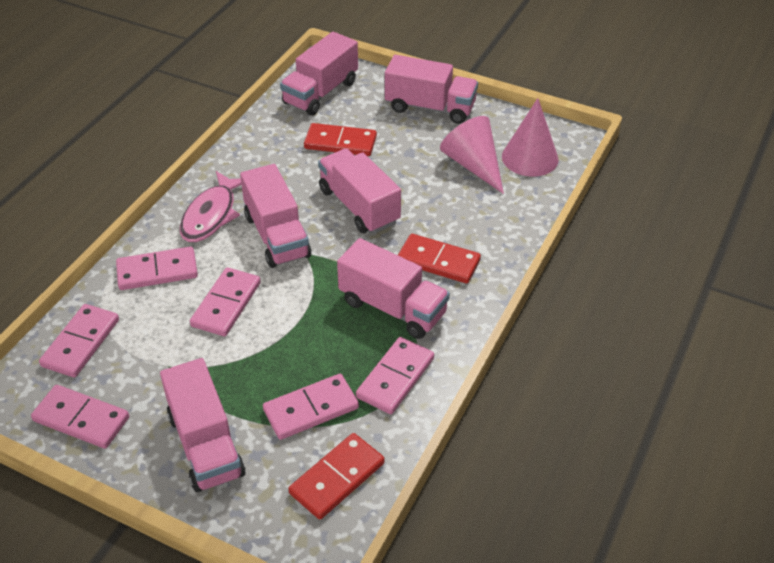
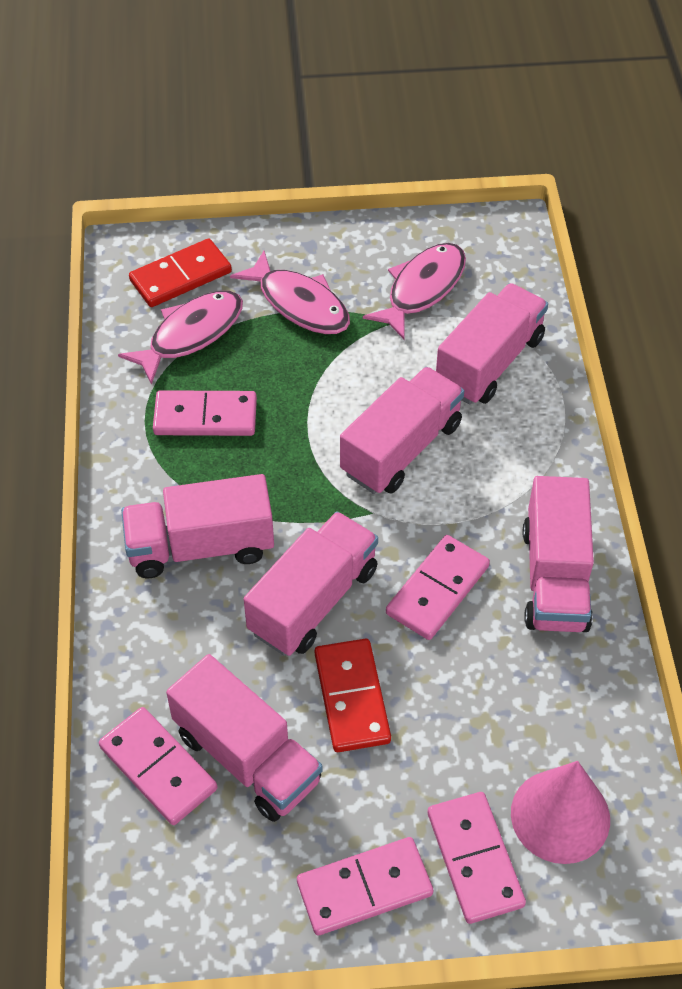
pink cone: 2 -> 1
pink domino: 6 -> 5
pink fish: 1 -> 3
red domino: 3 -> 2

